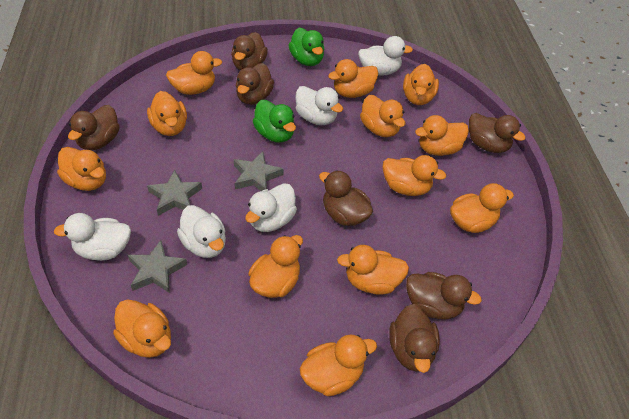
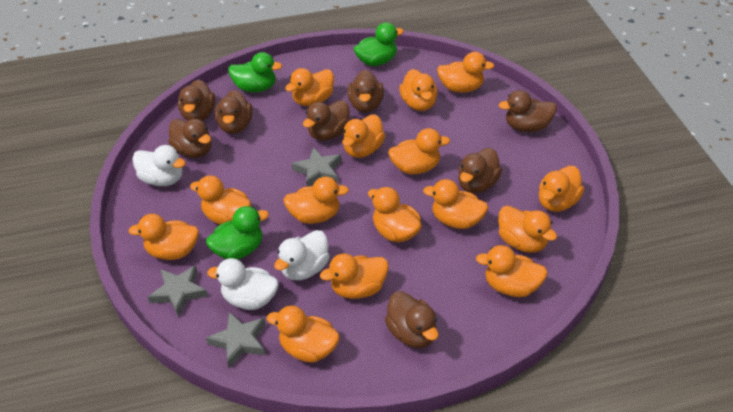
brown duck: 7 -> 8
green duck: 2 -> 3
orange duck: 13 -> 15
white duck: 5 -> 3

